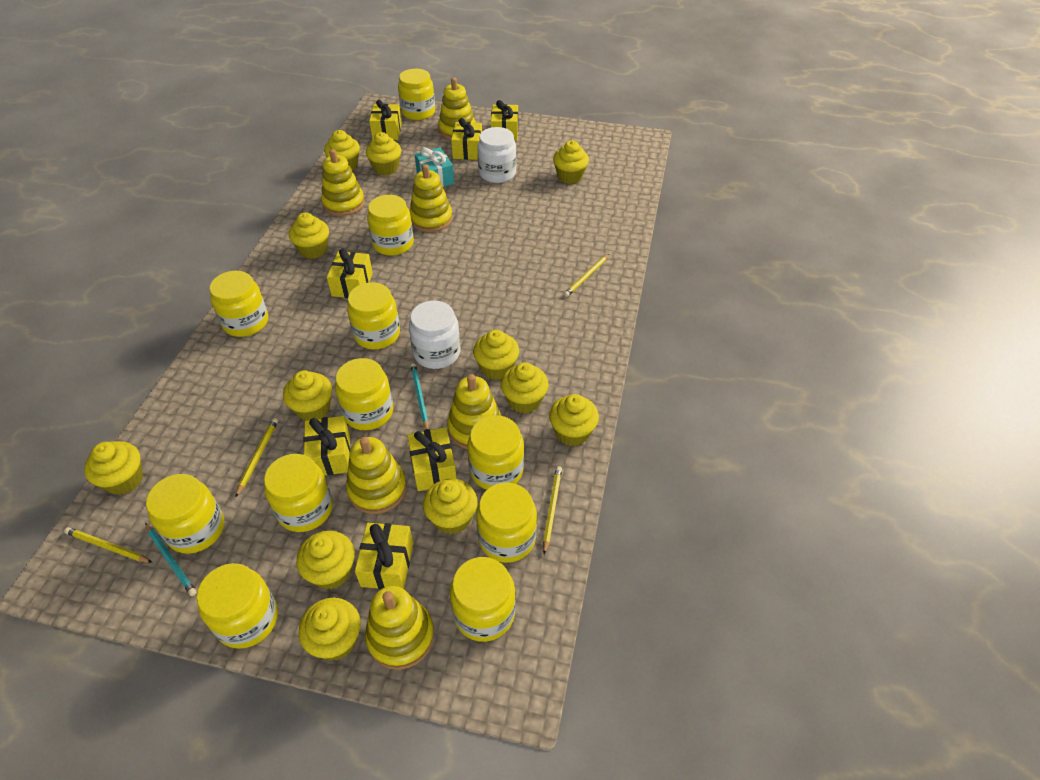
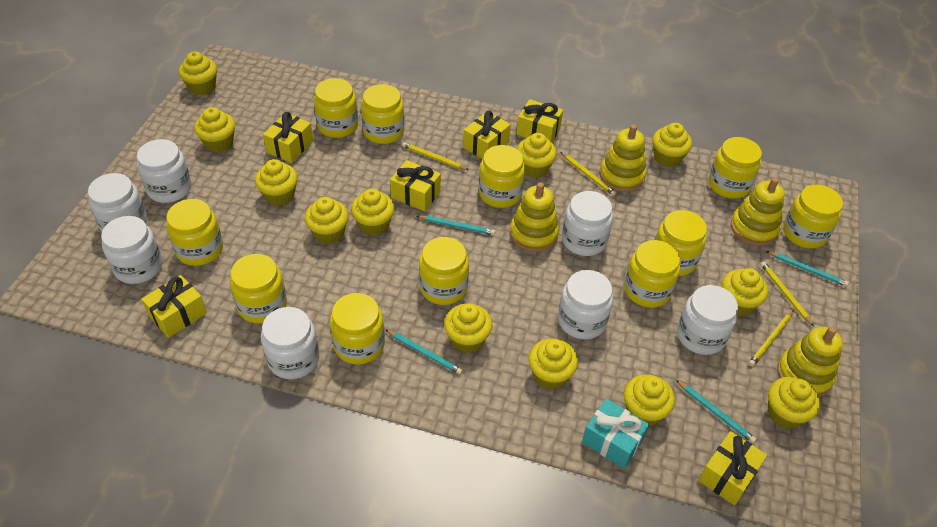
turquoise pencil: 2 -> 4
white jar: 2 -> 7
yellow gift: 7 -> 6
yellow stacking toy: 6 -> 4

